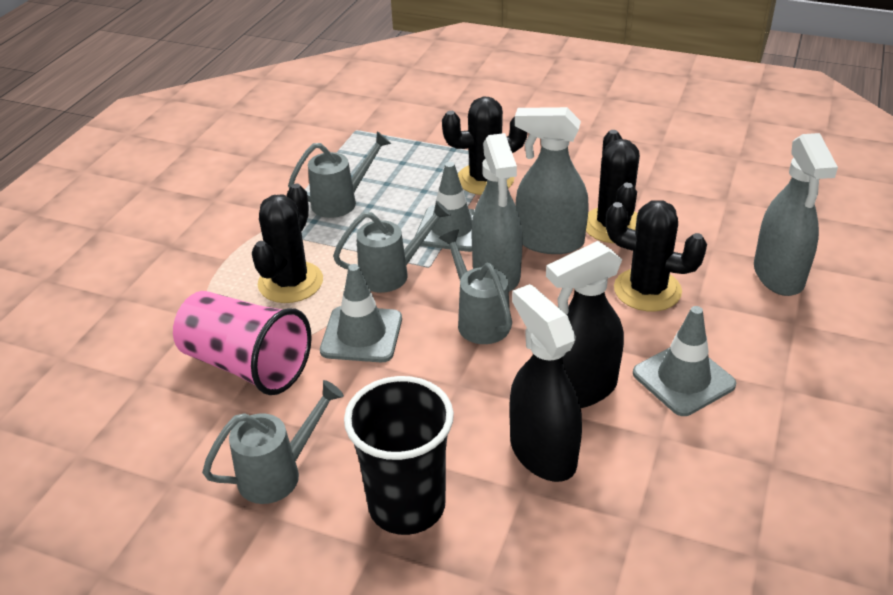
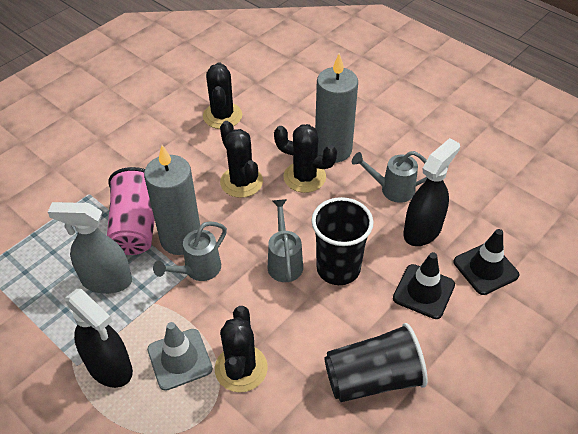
black cup: 1 -> 2
black traffic cone: 0 -> 2
grey candle: 0 -> 2
grey spray bottle: 3 -> 1
grey traffic cone: 3 -> 1
grey watering can: 4 -> 3

